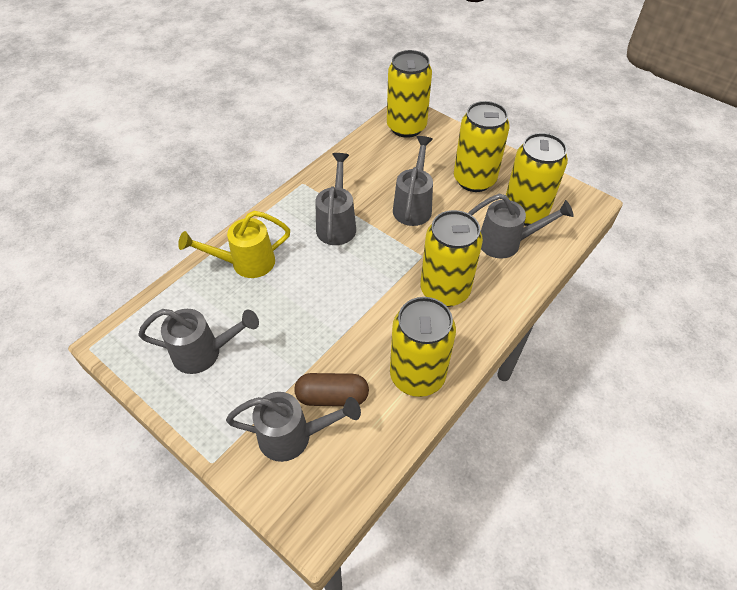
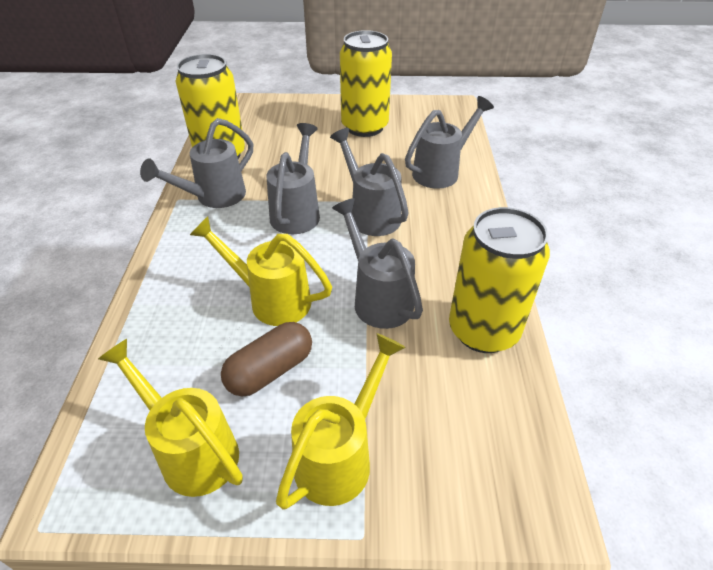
yellow can: 5 -> 3
yellow watering can: 1 -> 3

